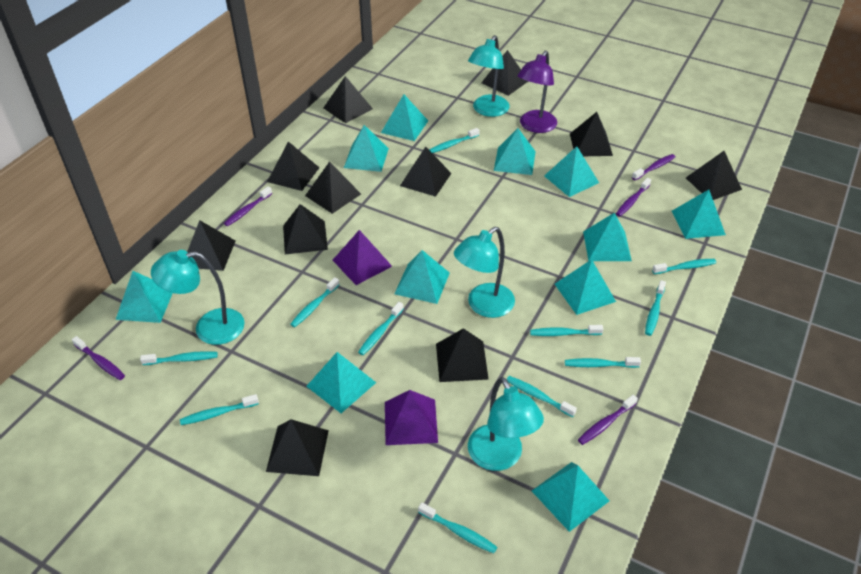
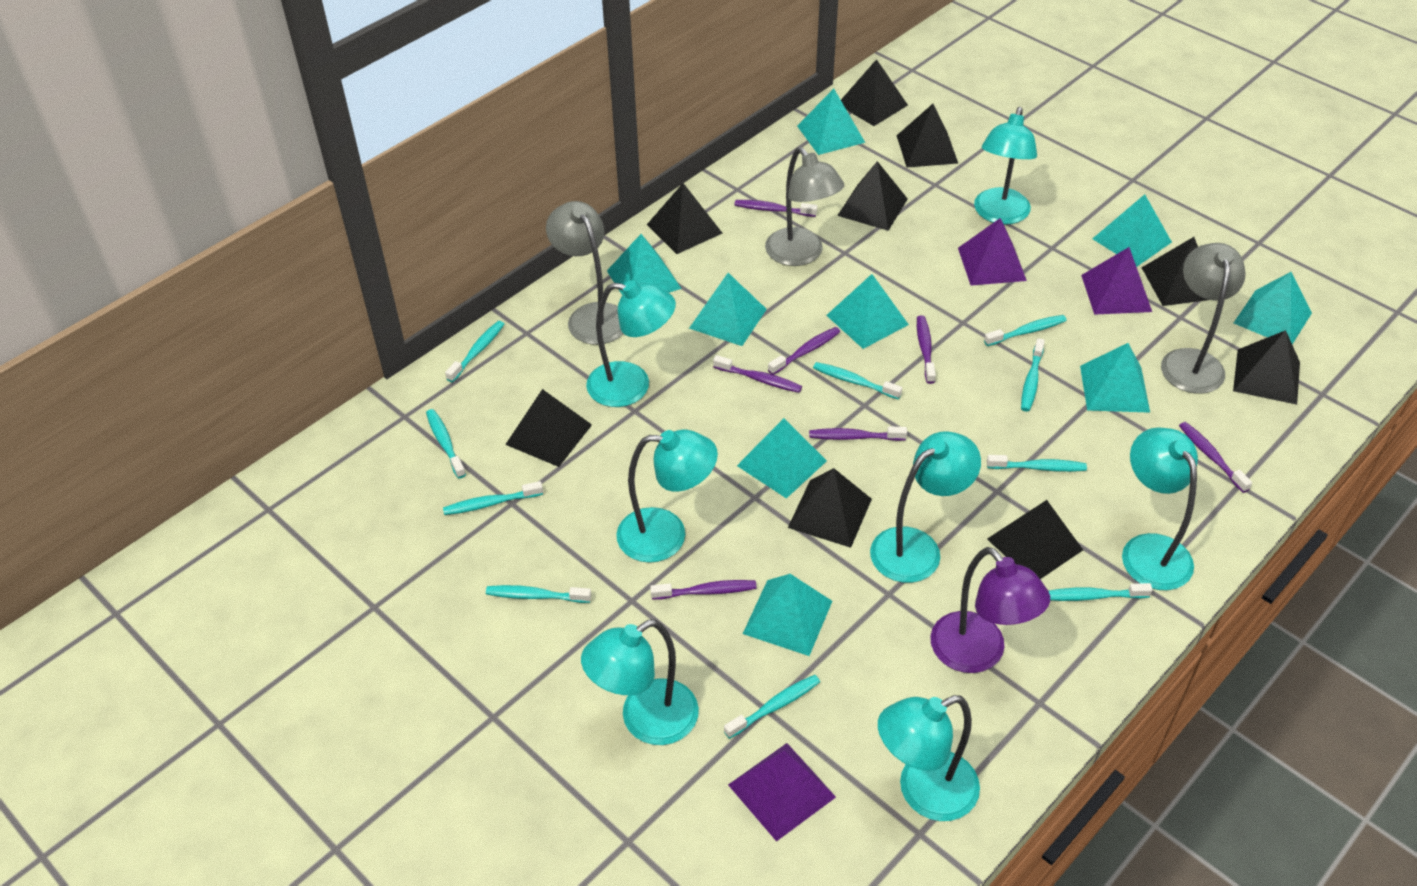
black pyramid: 11 -> 9
grey lamp: 0 -> 3
purple pyramid: 2 -> 3
purple toothbrush: 5 -> 7
turquoise lamp: 4 -> 7
turquoise pyramid: 11 -> 9
turquoise toothbrush: 11 -> 10

